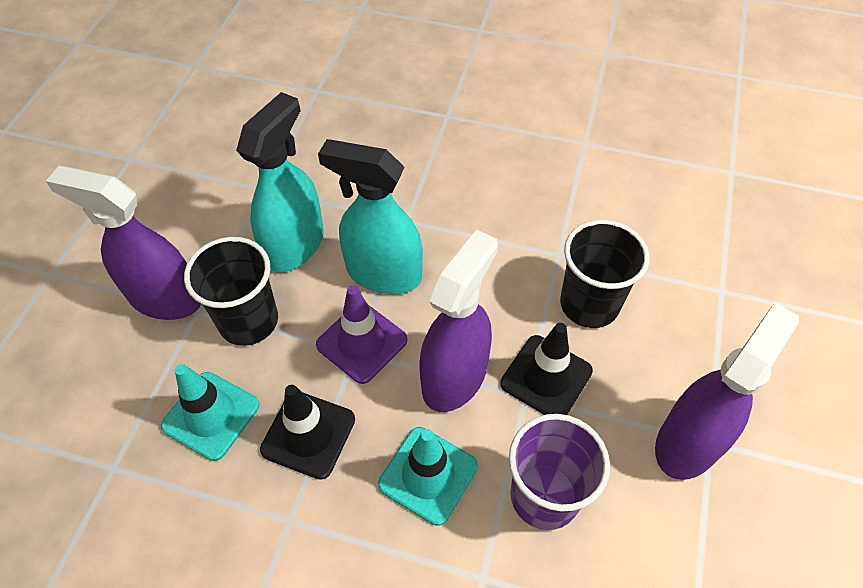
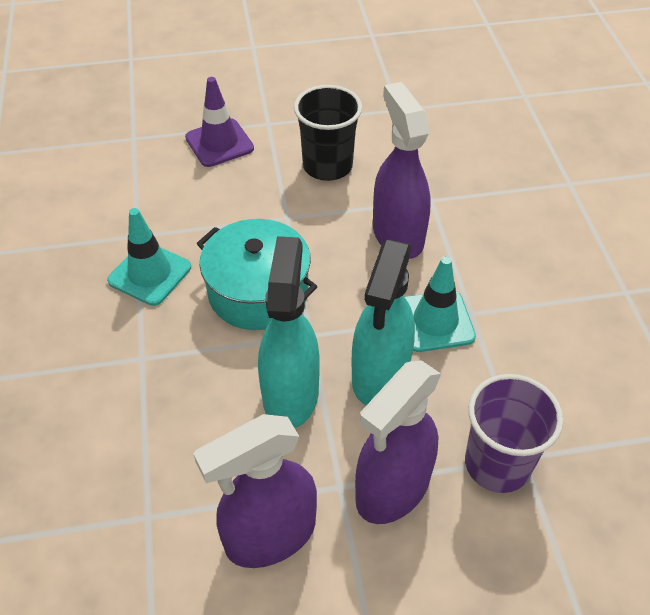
black cup: 2 -> 1
black traffic cone: 2 -> 0
turquoise pot: 0 -> 1

